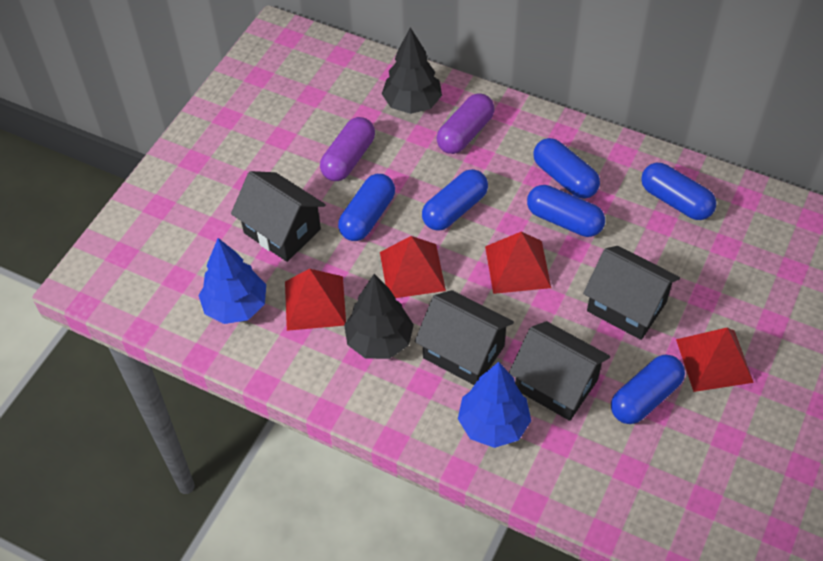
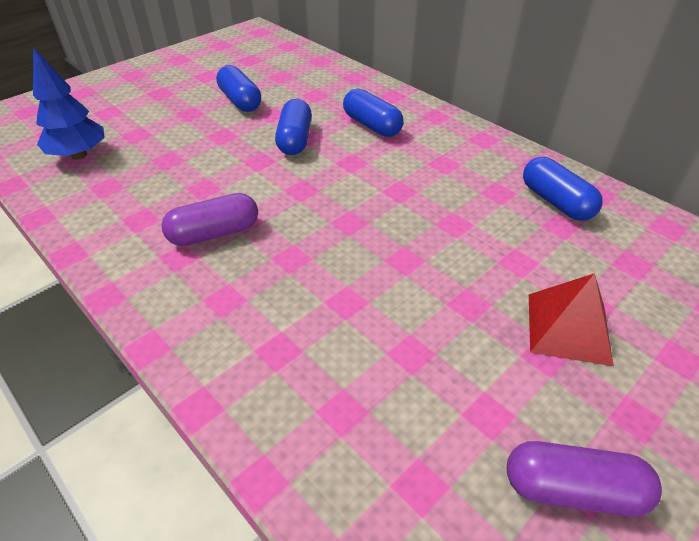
black house: 4 -> 0
black tree: 2 -> 0
blue capsule: 6 -> 4
blue tree: 2 -> 1
red pyramid: 4 -> 1

